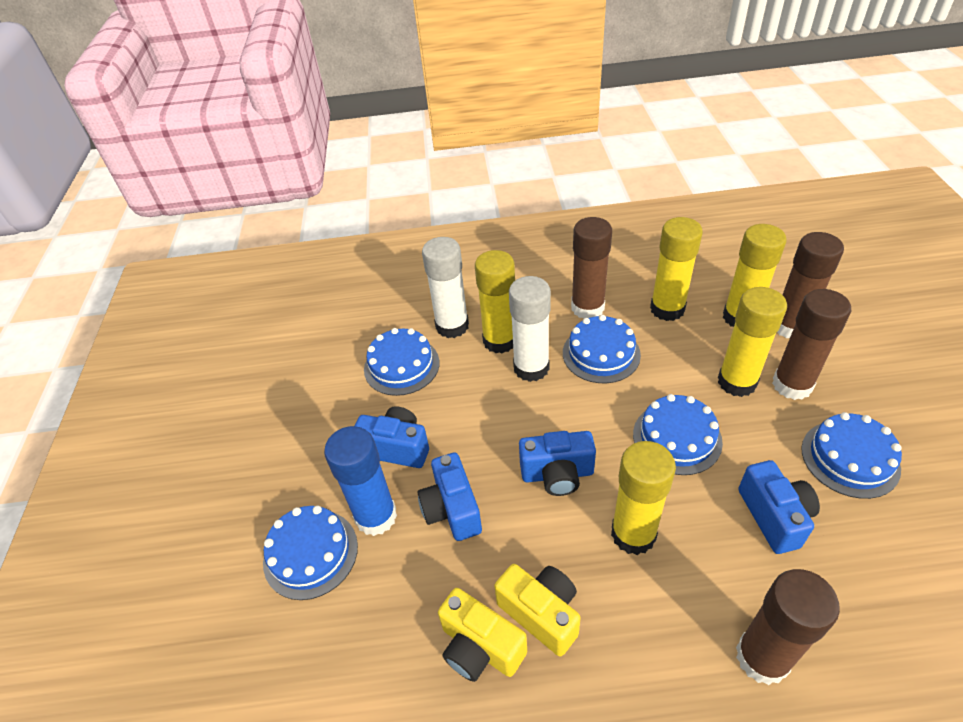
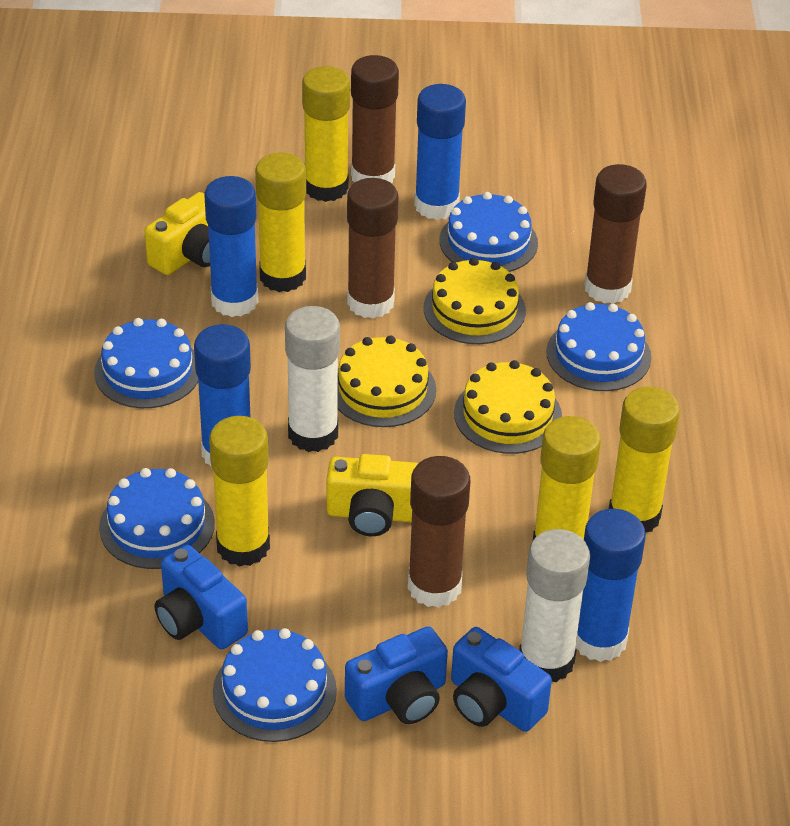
blue camera: 4 -> 3
blue glue stick: 1 -> 4
yellow cake: 0 -> 3

